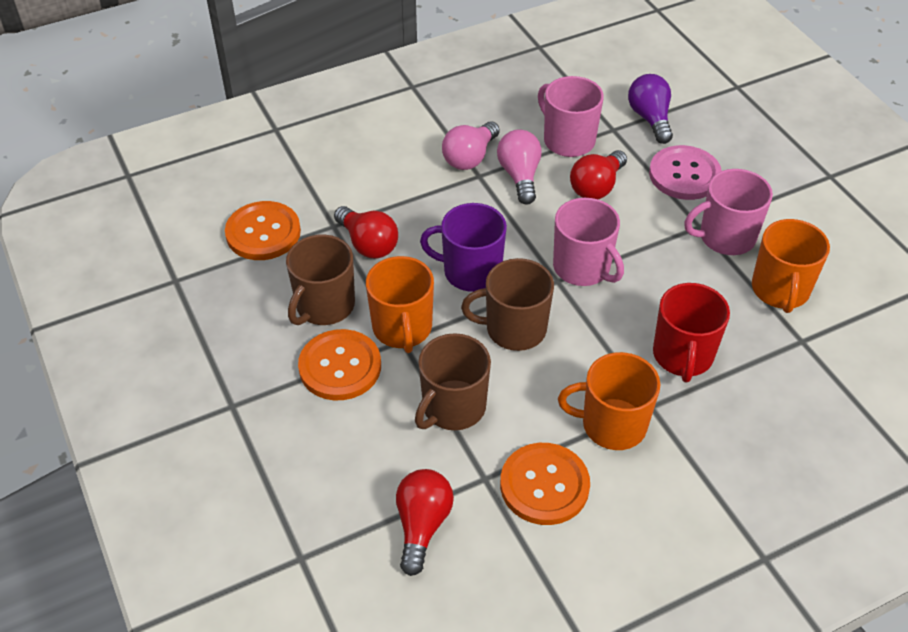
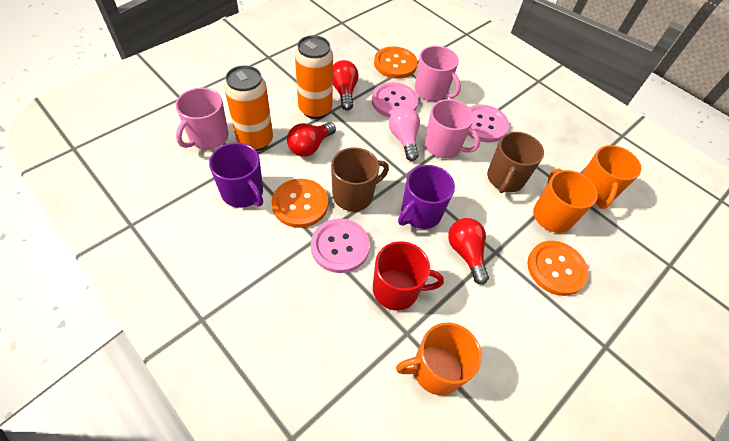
brown mug: 3 -> 2
orange can: 0 -> 2
pink button: 1 -> 3
pink light bulb: 2 -> 1
purple light bulb: 1 -> 0
purple mug: 1 -> 2

